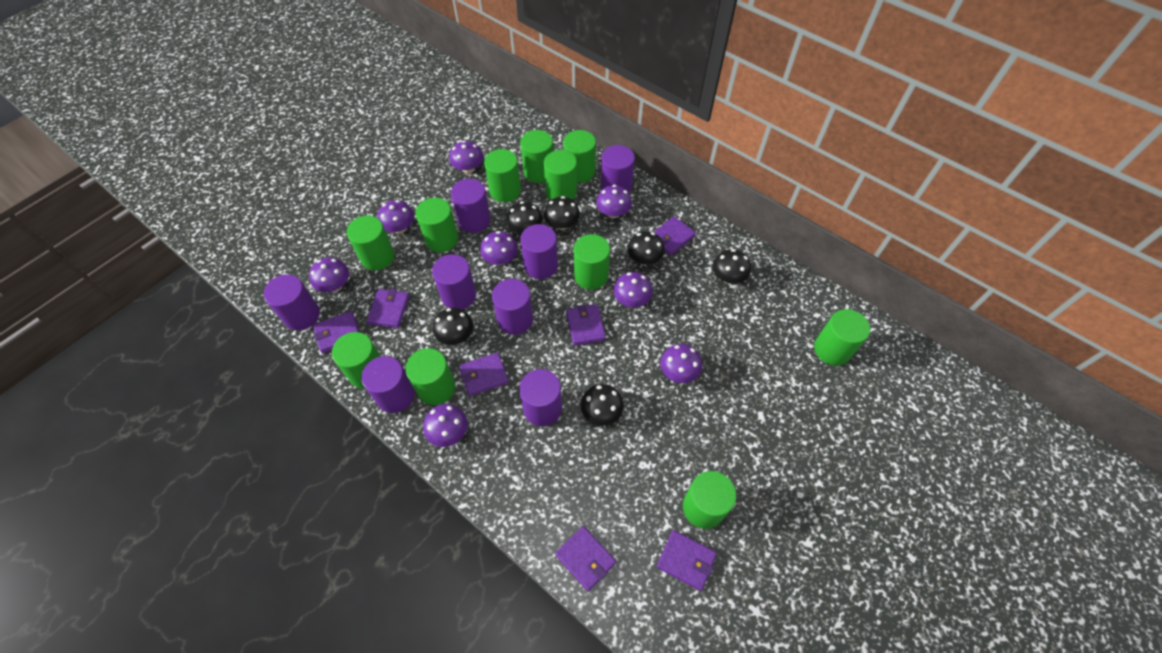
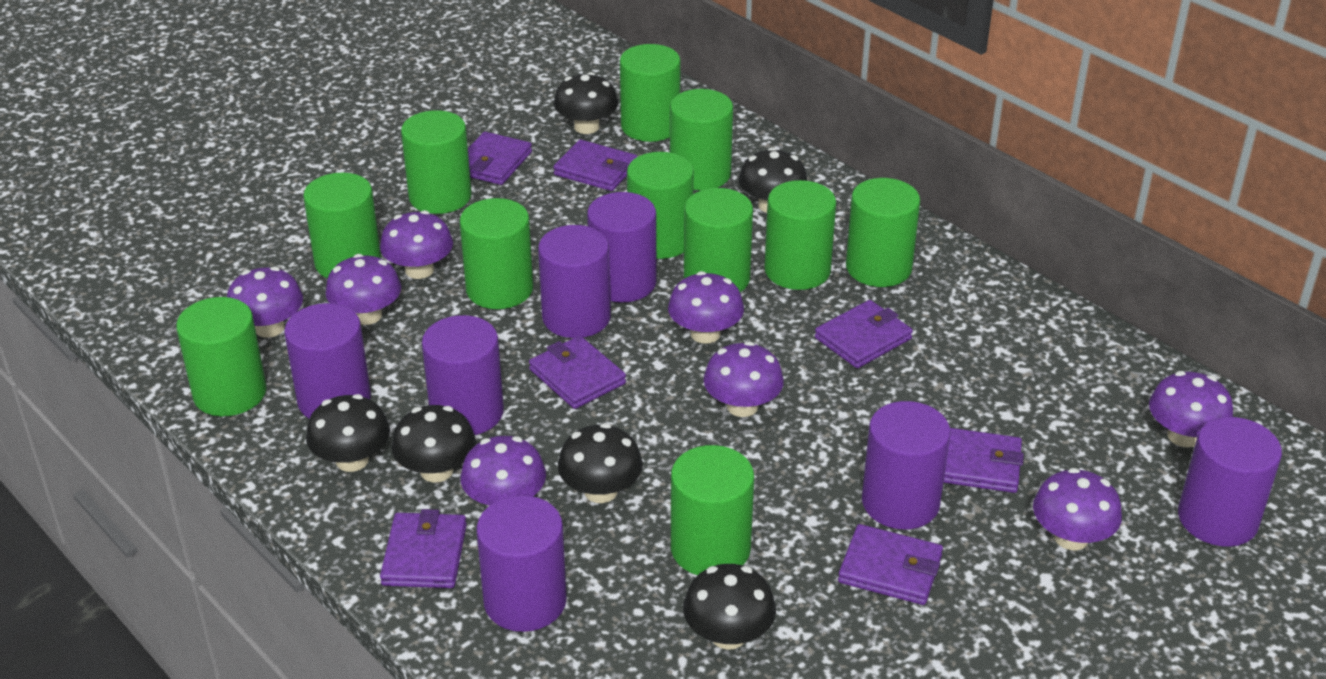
purple cylinder: 8 -> 7

